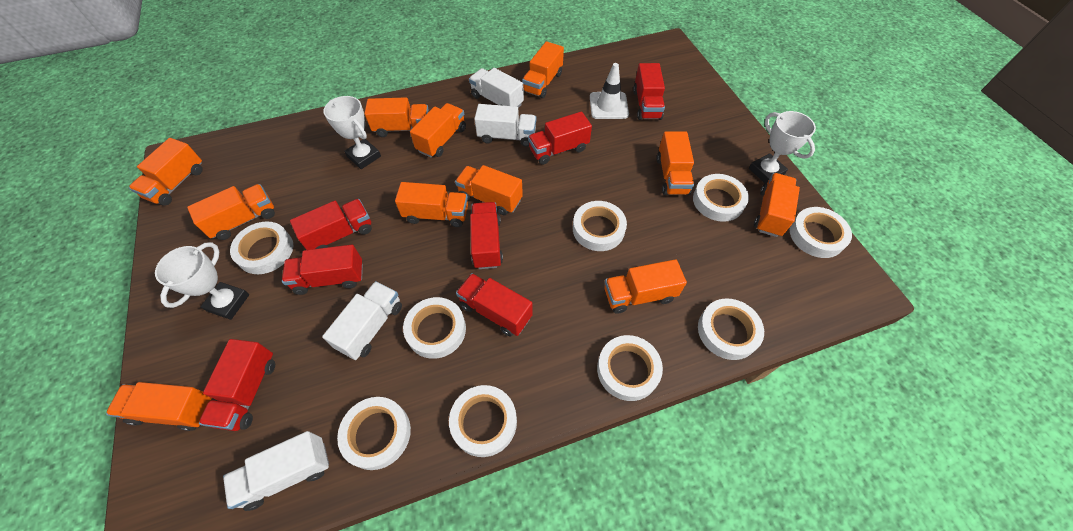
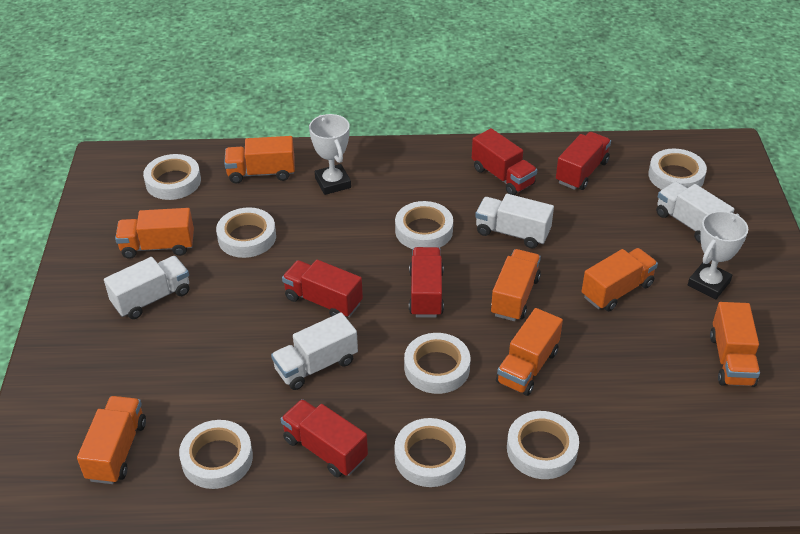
orange truck: 11 -> 7
red truck: 7 -> 5
white tape: 9 -> 8
white traffic cone: 1 -> 0
white trophy: 3 -> 2

